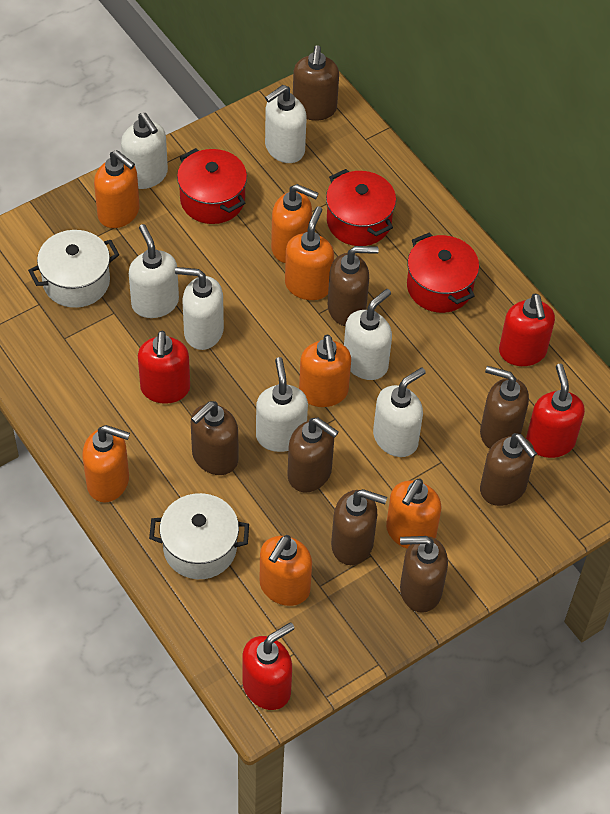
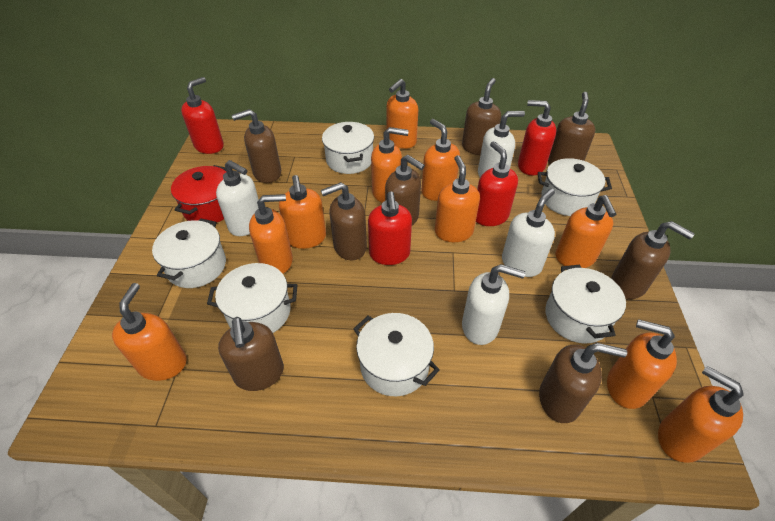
orange soap dispenser: 7 -> 10
red pot: 3 -> 1
white pot: 2 -> 6
white soap dispenser: 7 -> 4

